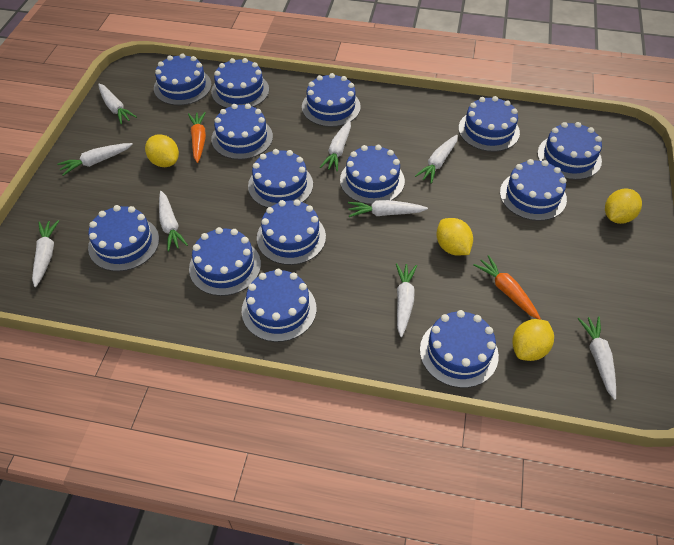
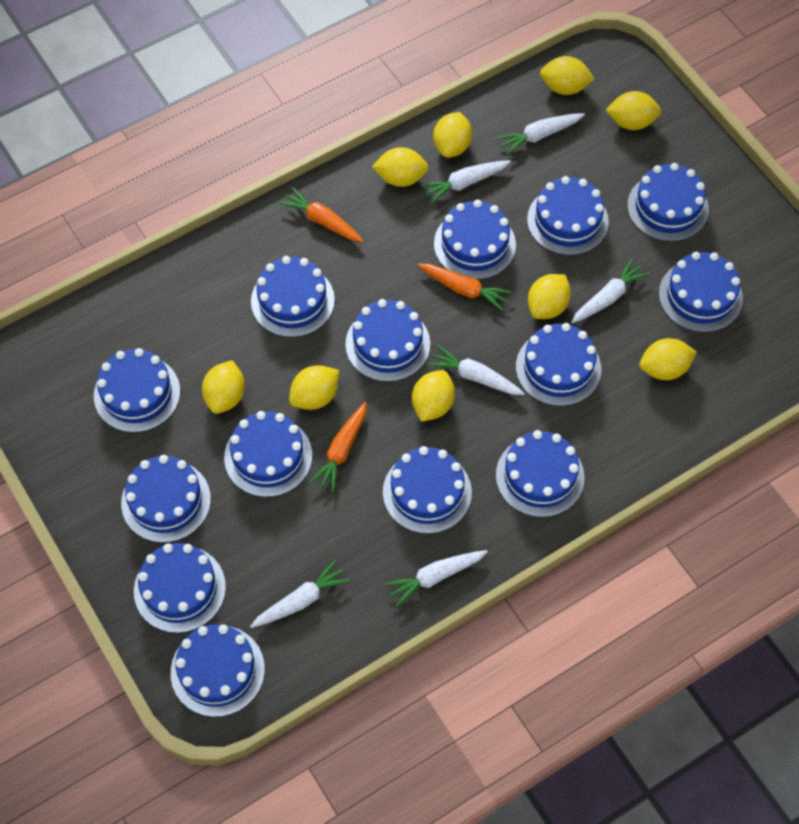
orange carrot: 2 -> 3
white carrot: 9 -> 6
yellow lemon: 4 -> 9

